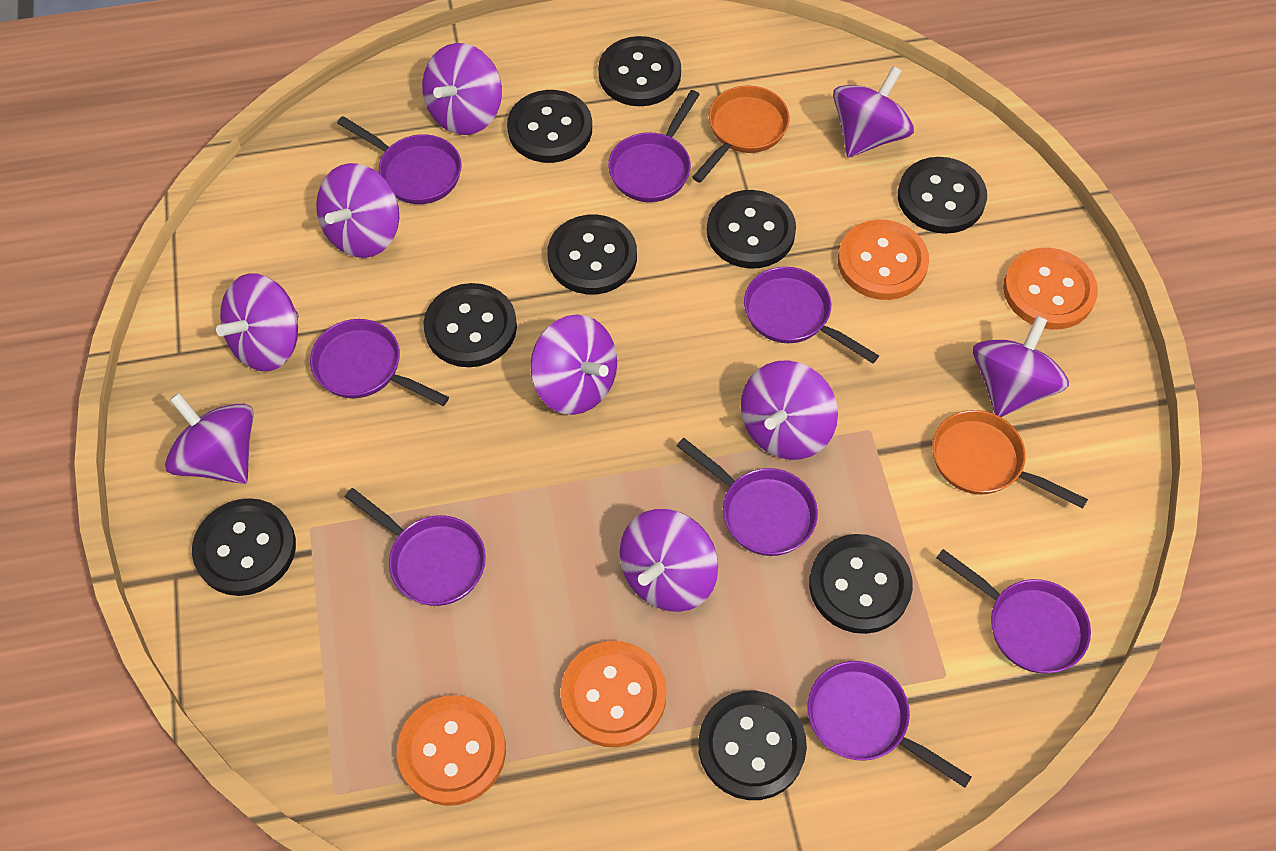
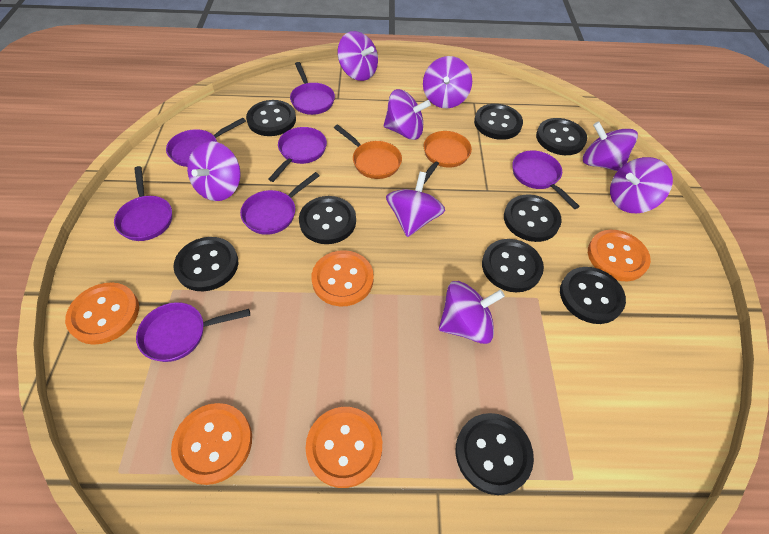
orange button: 4 -> 5
purple pan: 8 -> 7
purple spinning top: 9 -> 8

